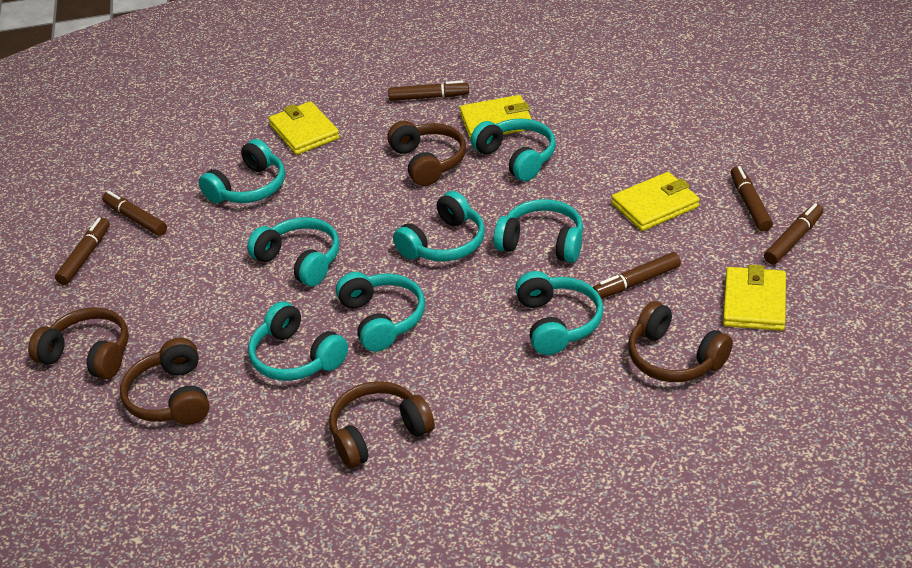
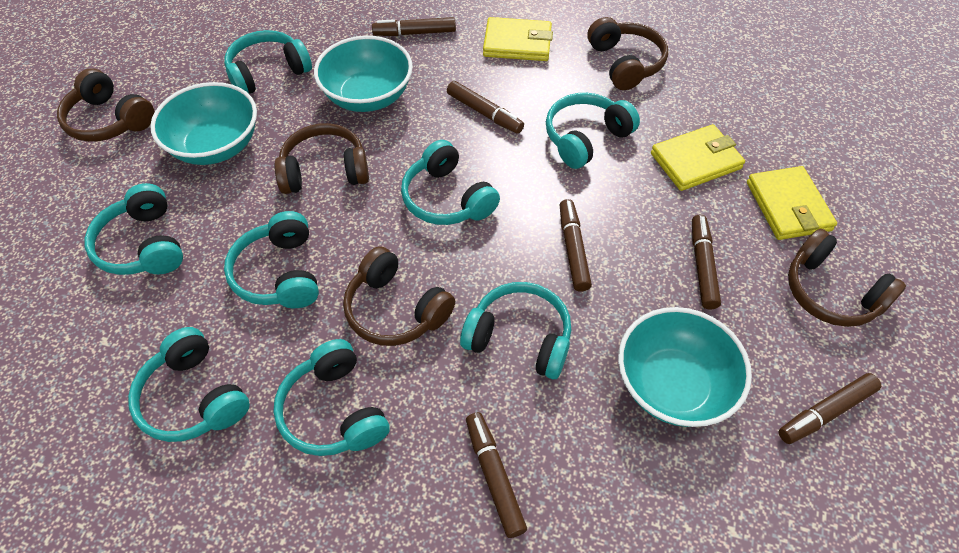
turquoise bowl: 0 -> 3
yellow wallet: 4 -> 3

